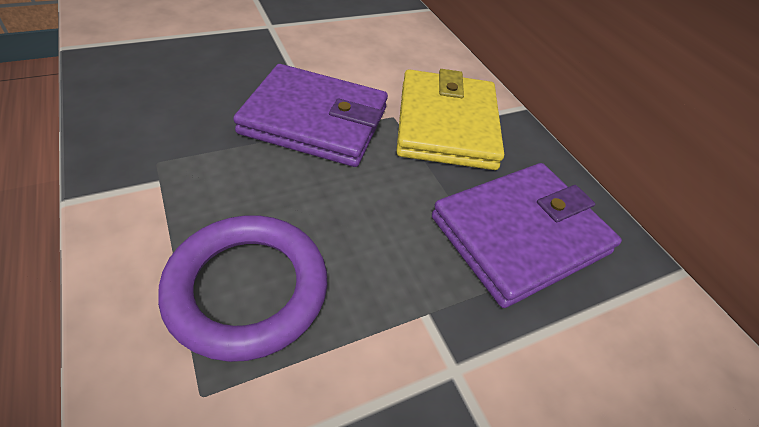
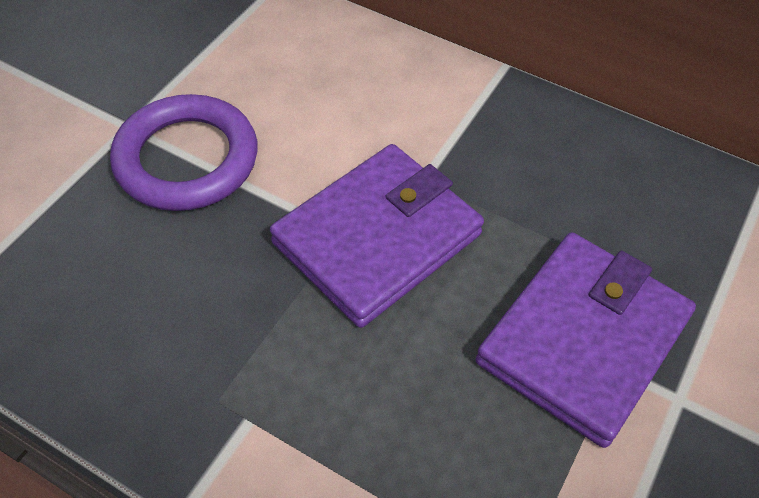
yellow wallet: 1 -> 0

